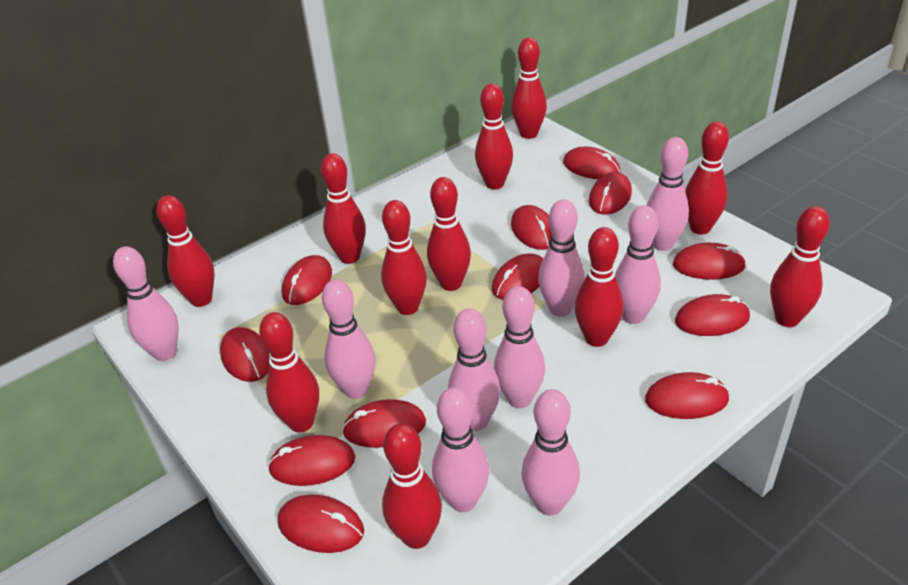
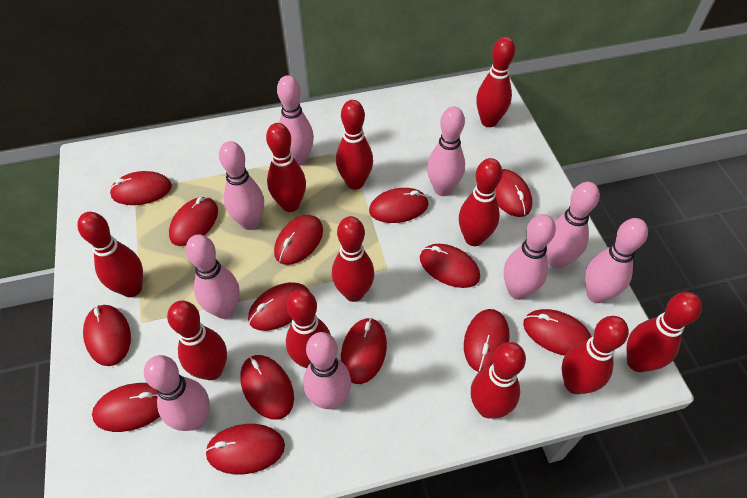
red mouse: 12 -> 14

